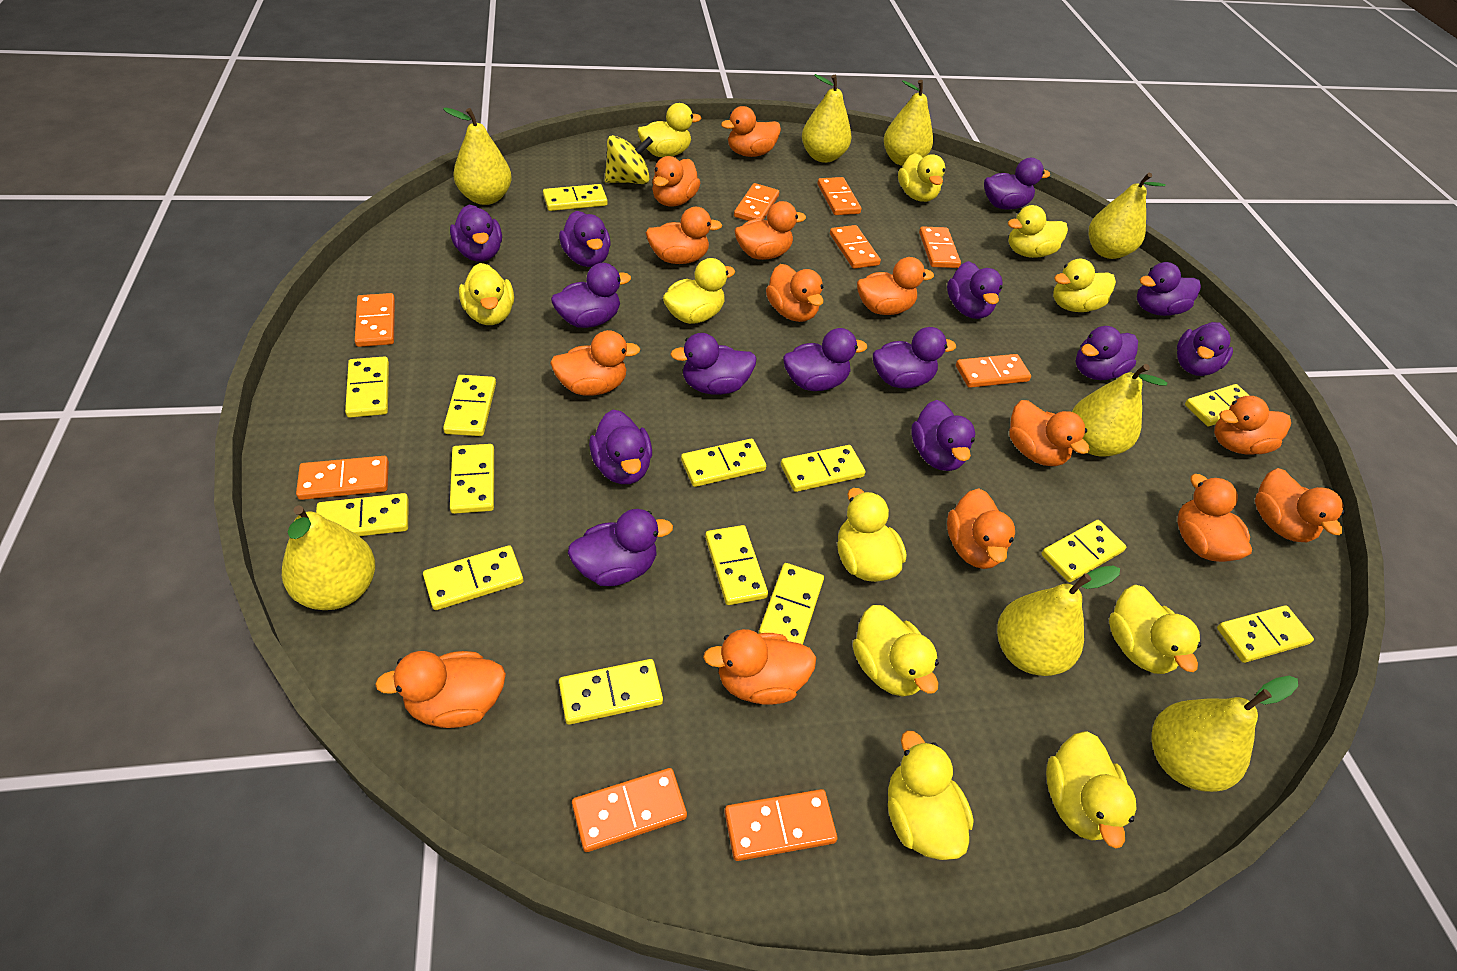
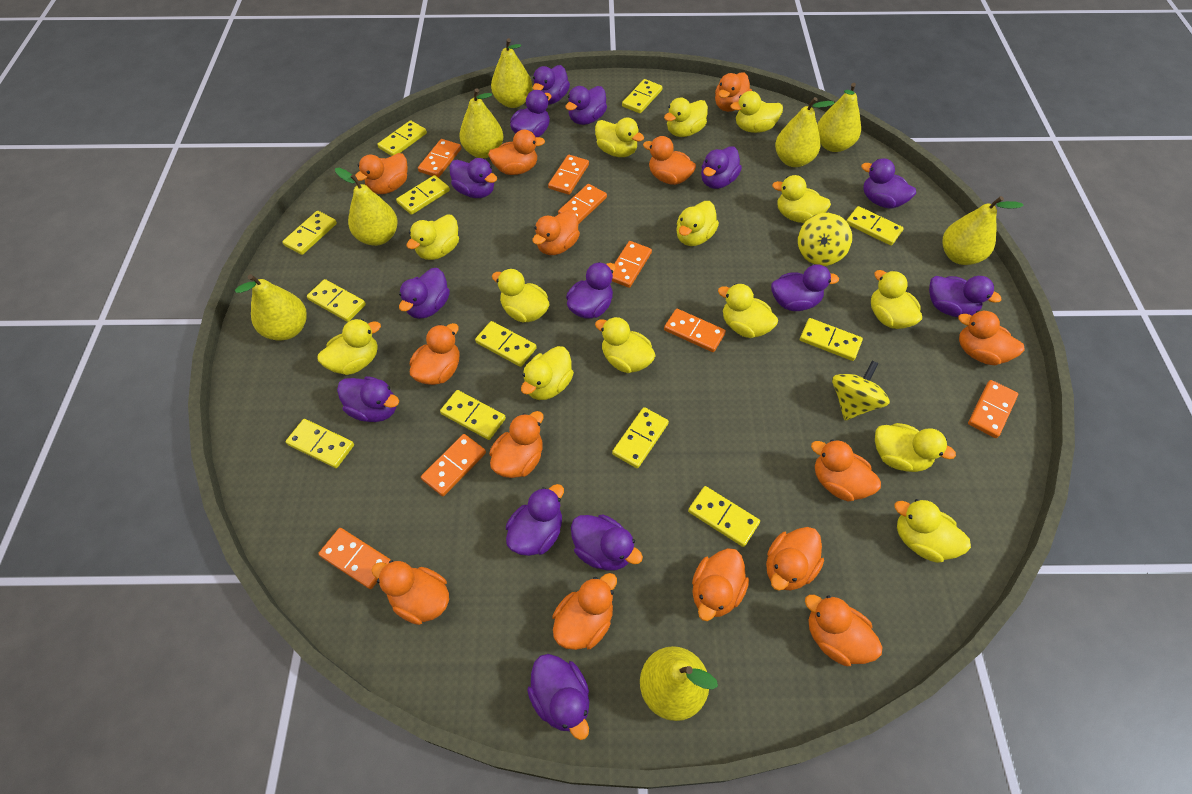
orange domino: 9 -> 8
yellow domino: 14 -> 12
yellow duck: 11 -> 14
yellow spinning top: 1 -> 2

